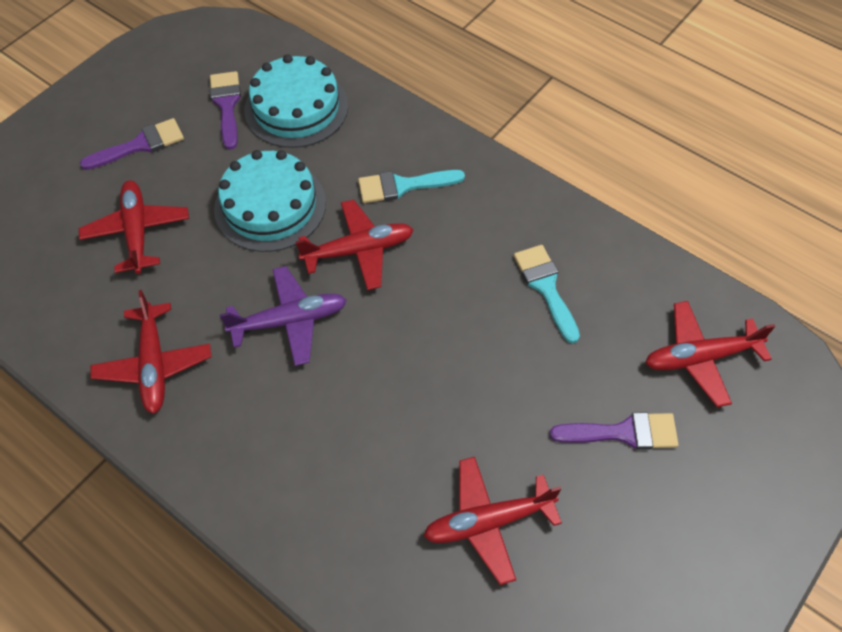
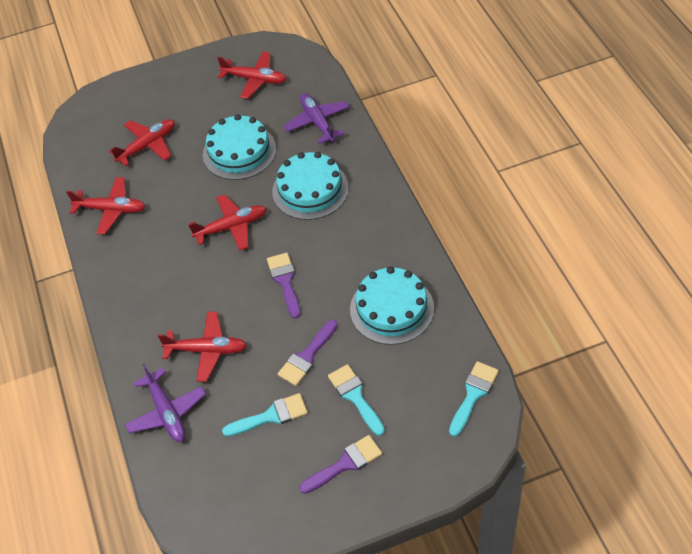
purple plane: 1 -> 2
turquoise brush: 2 -> 3
turquoise cake: 2 -> 3

